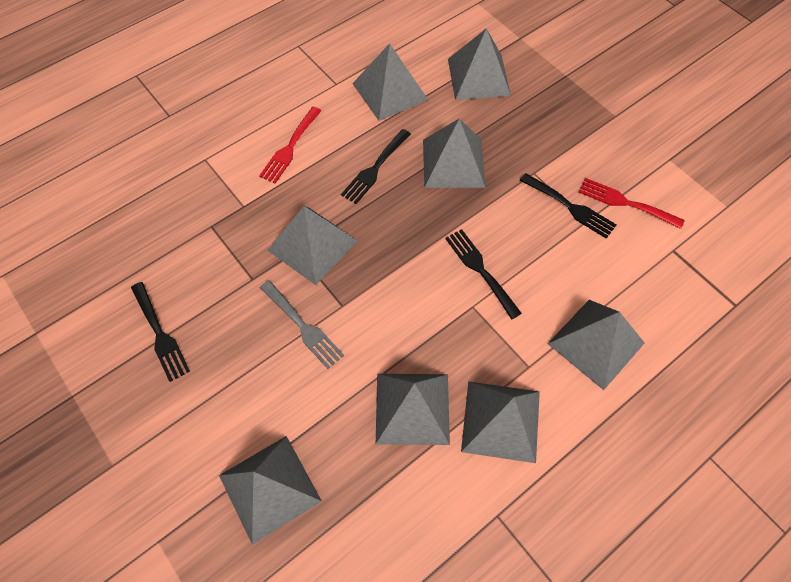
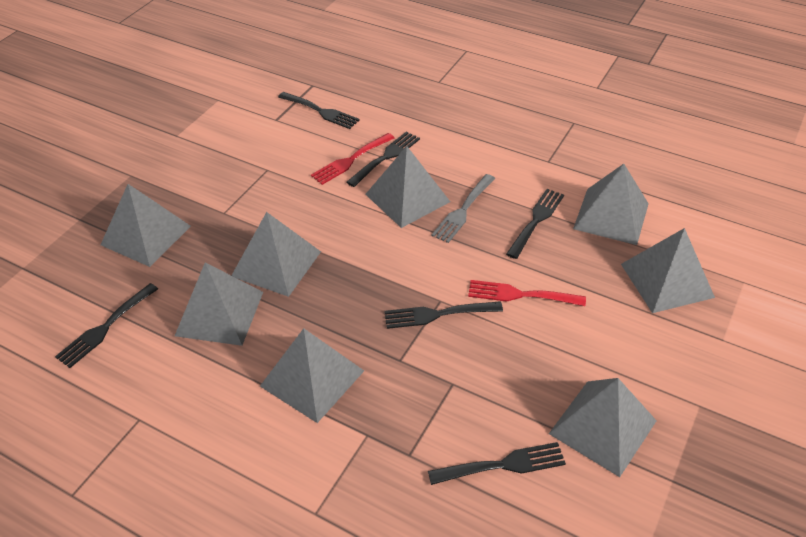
black fork: 4 -> 6

